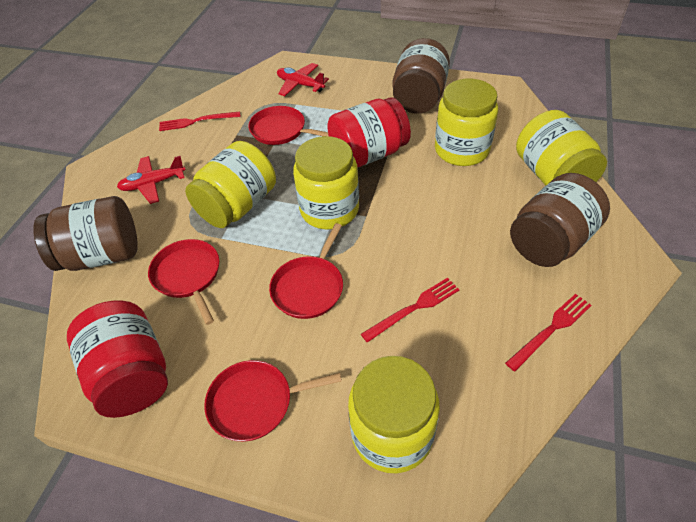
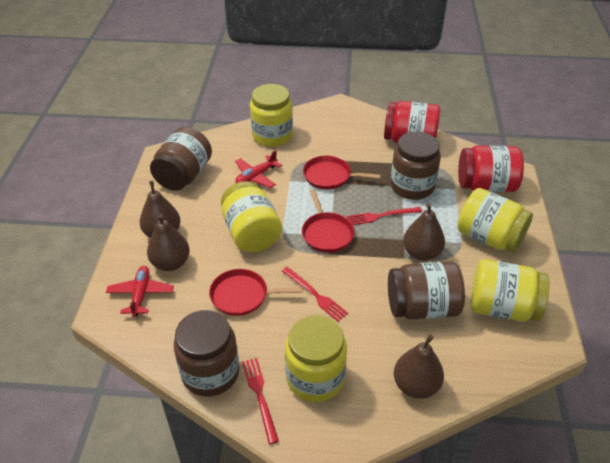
brown jar: 3 -> 4
brown pear: 0 -> 4
red pan: 4 -> 3

